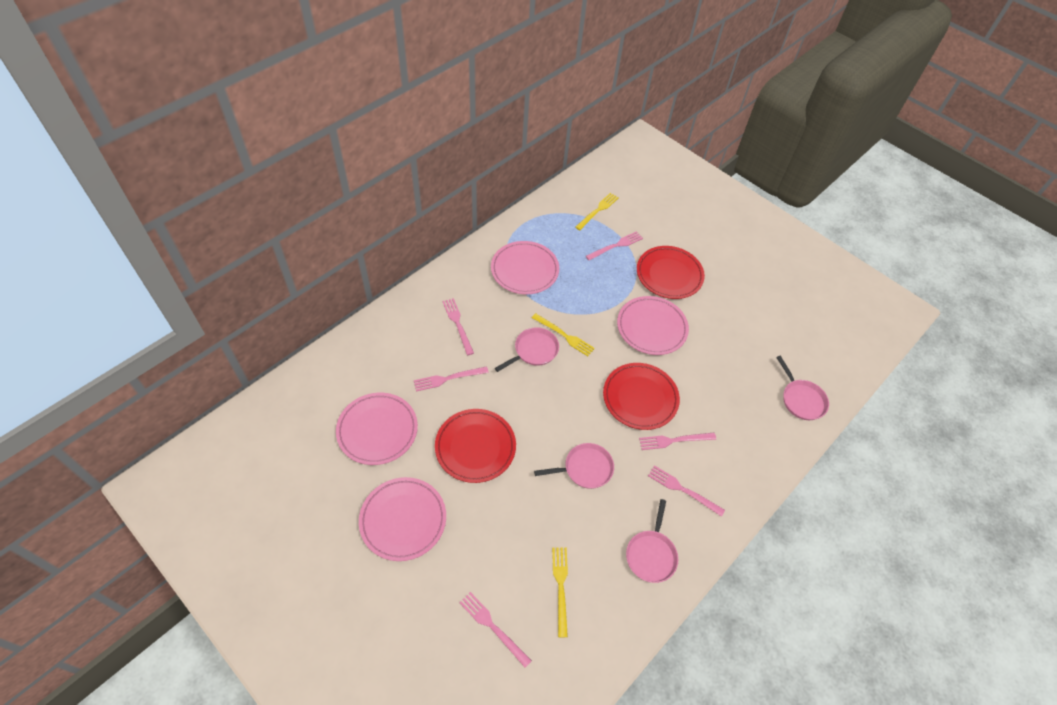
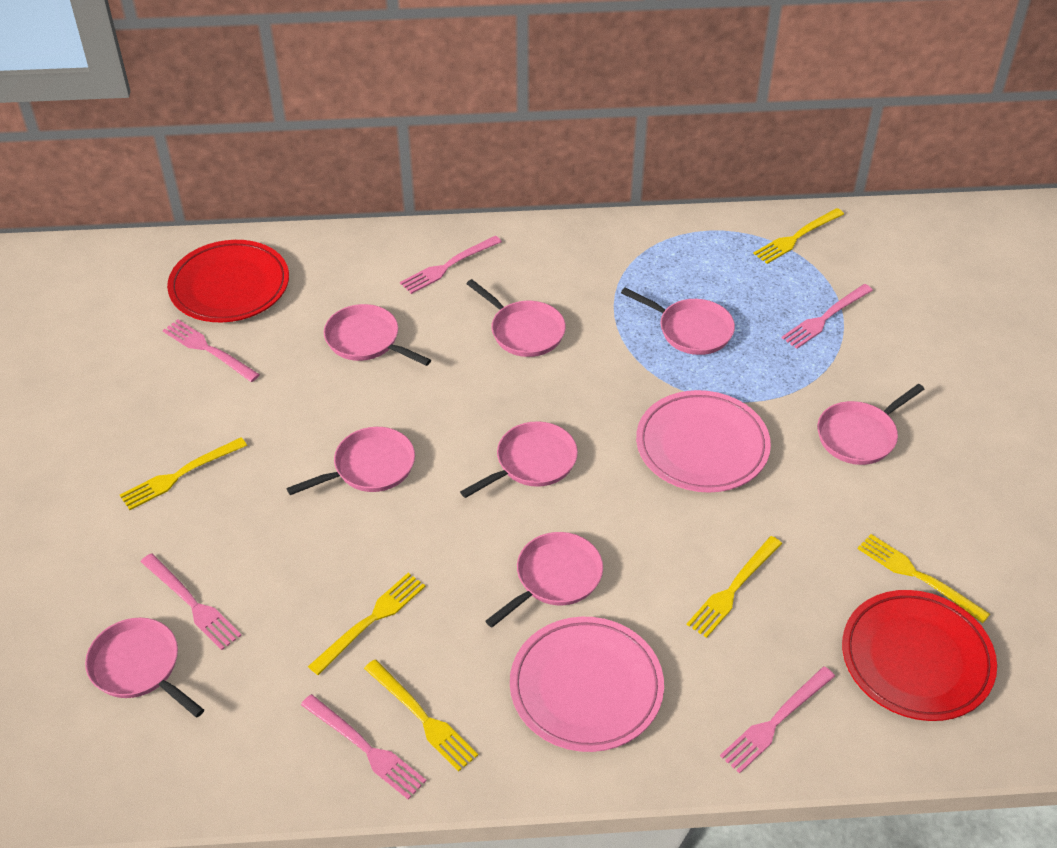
pink pan: 4 -> 8
pink plate: 4 -> 2
red plate: 3 -> 2
yellow fork: 3 -> 6

